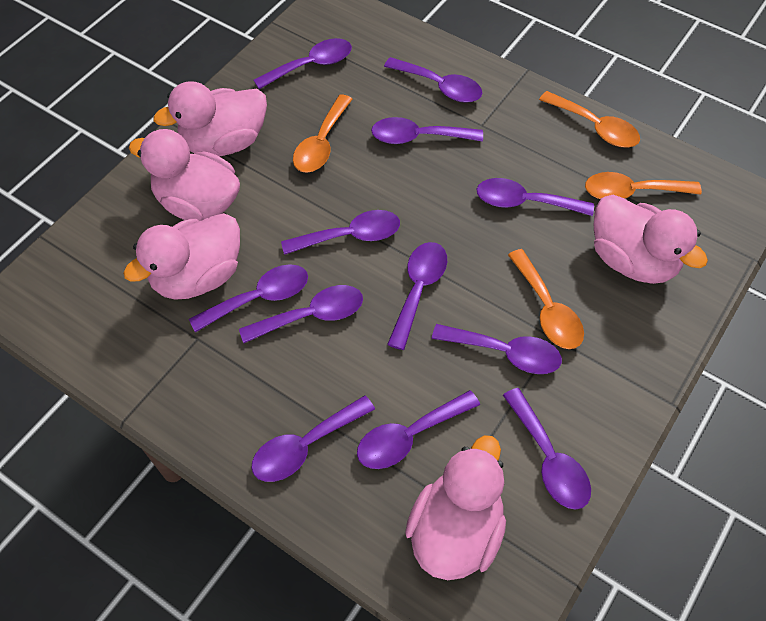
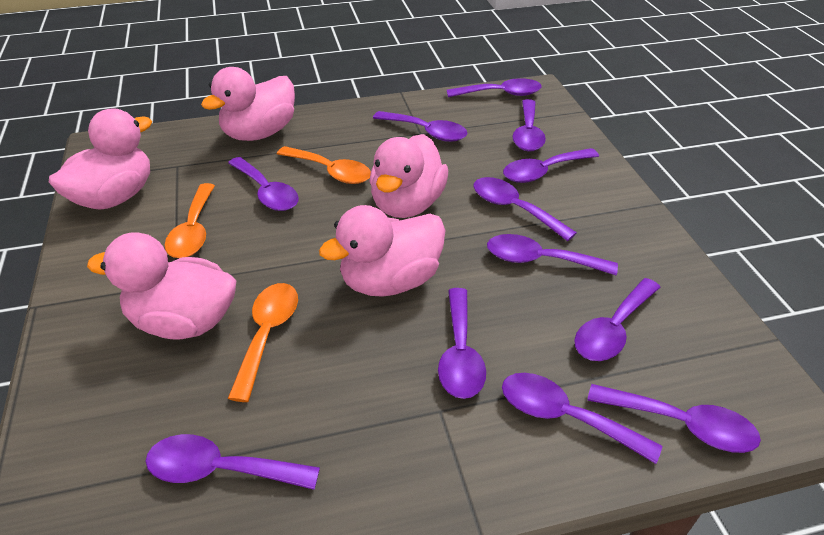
orange spoon: 4 -> 3

